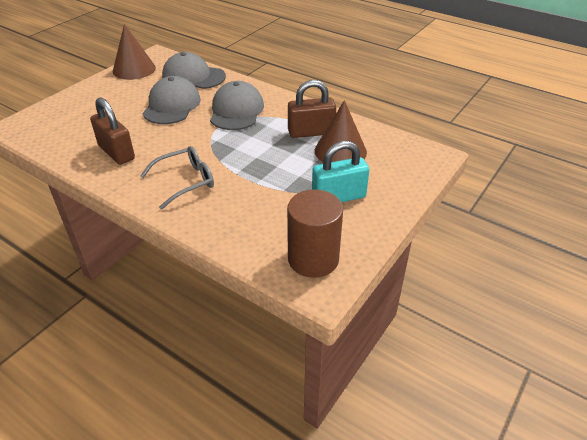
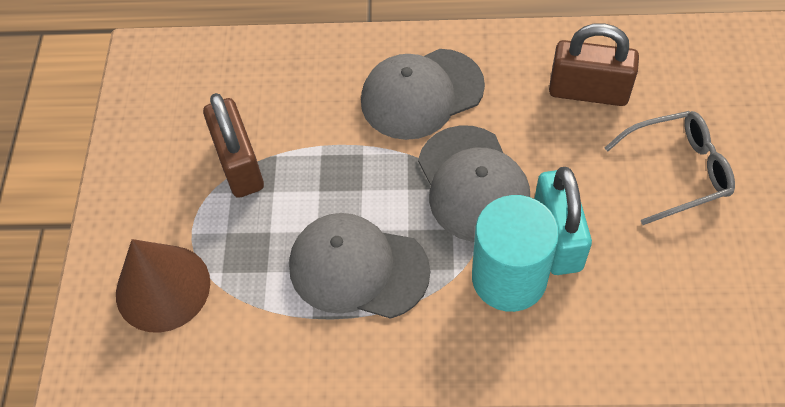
brown cone: 2 -> 1
brown cylinder: 1 -> 0
turquoise cylinder: 0 -> 1

